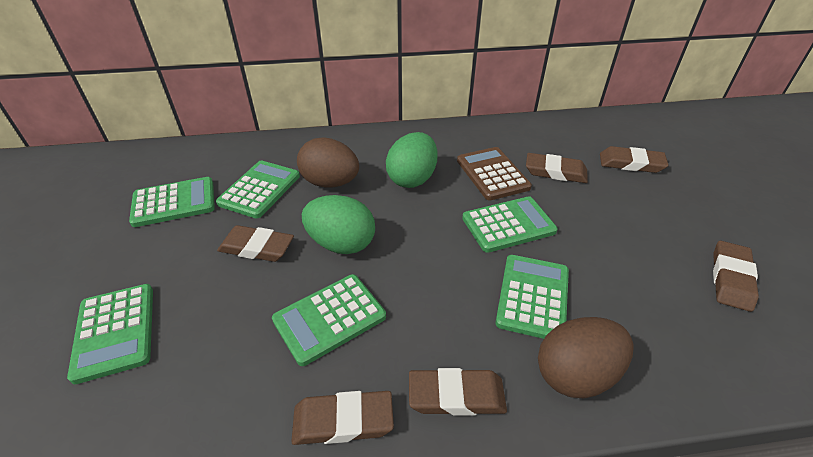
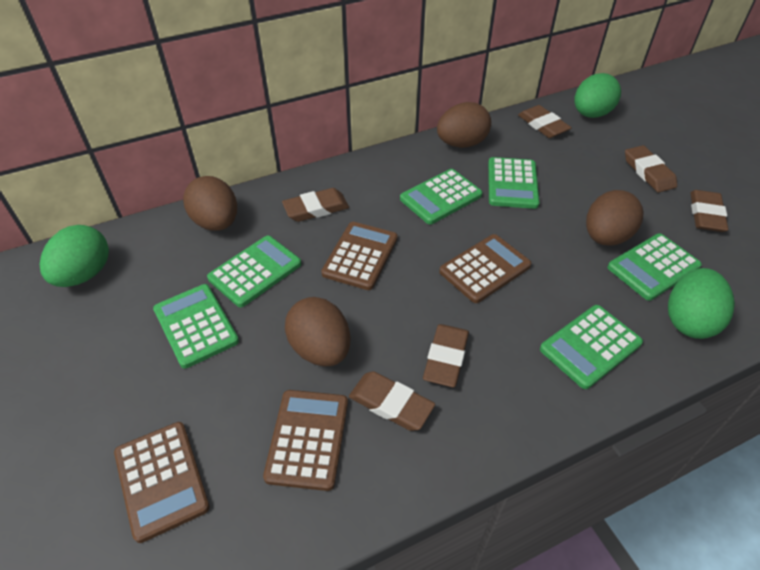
brown calculator: 1 -> 4
brown egg: 2 -> 4
green egg: 2 -> 3

